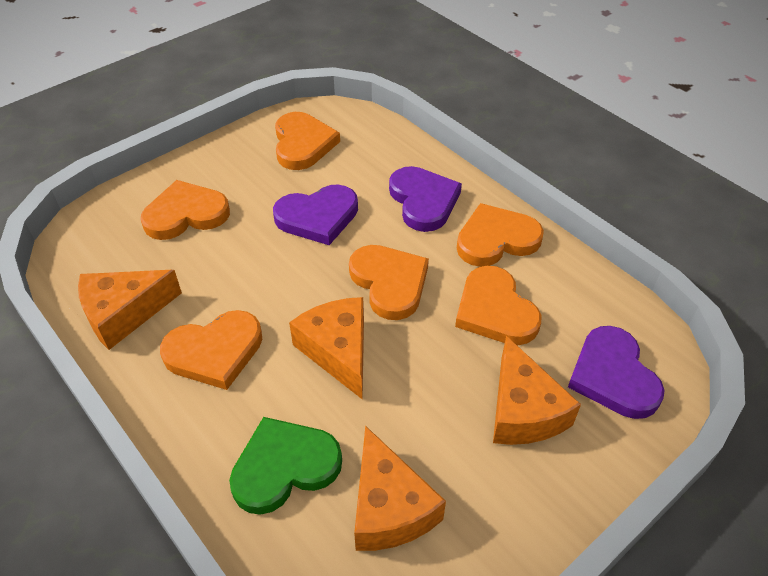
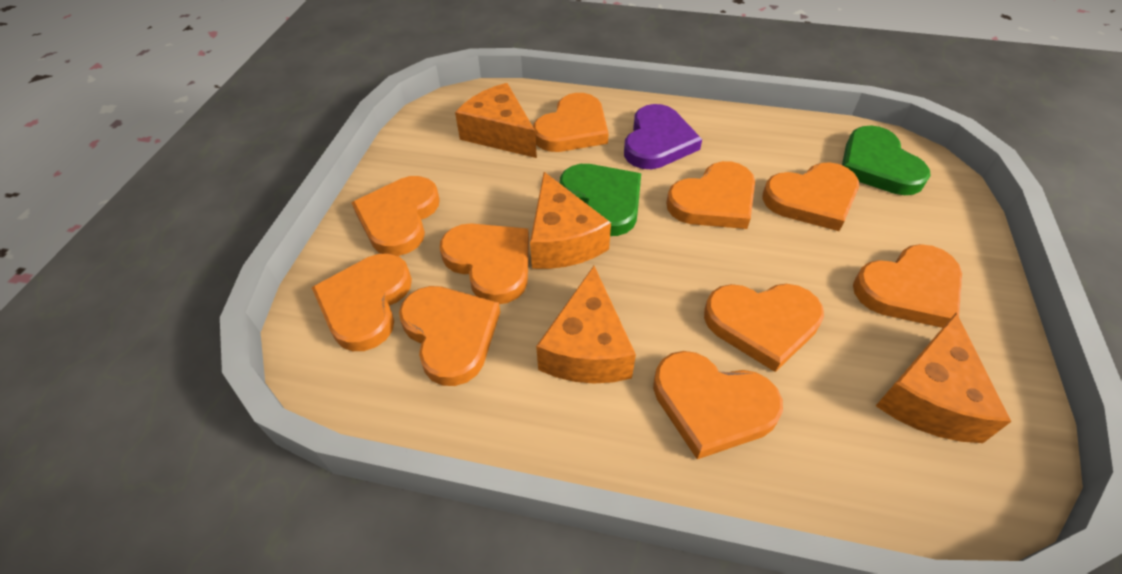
green heart: 1 -> 2
orange heart: 6 -> 10
purple heart: 3 -> 1

